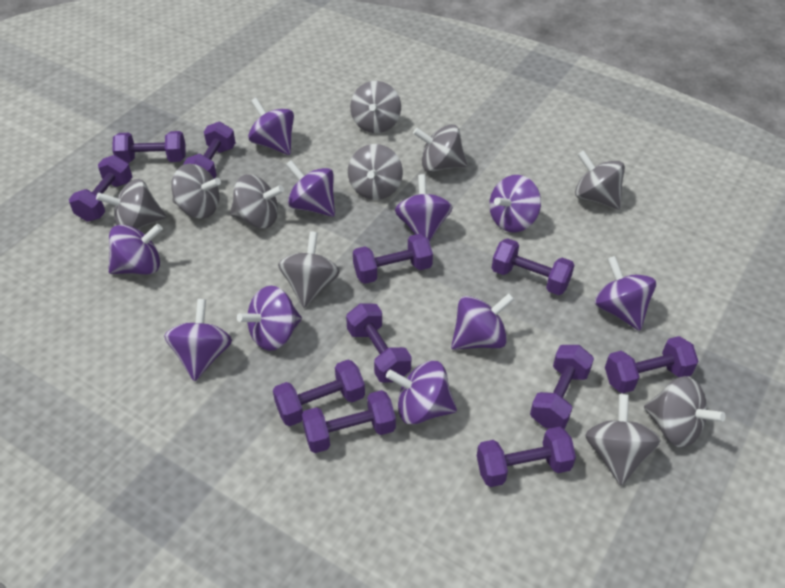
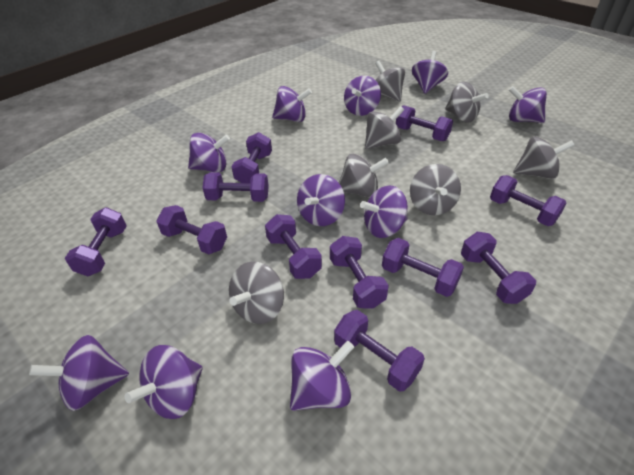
grey spinning top: 10 -> 7

